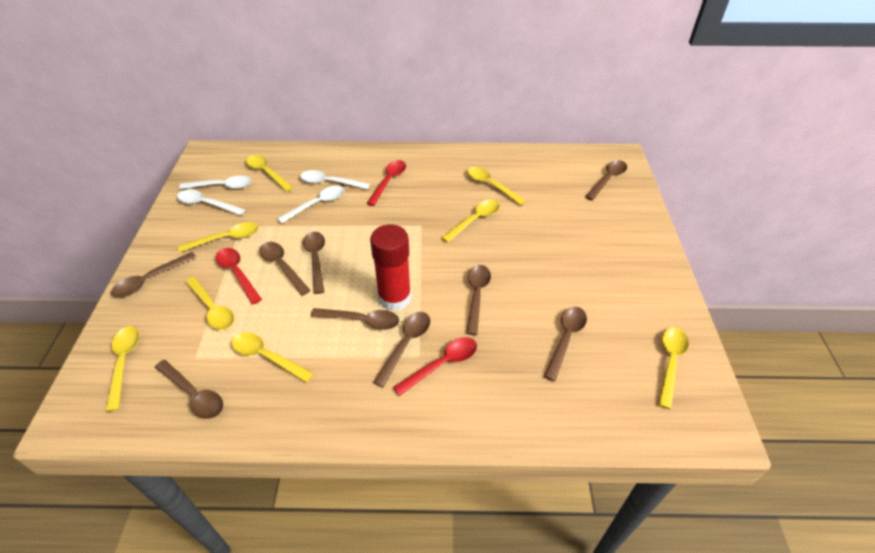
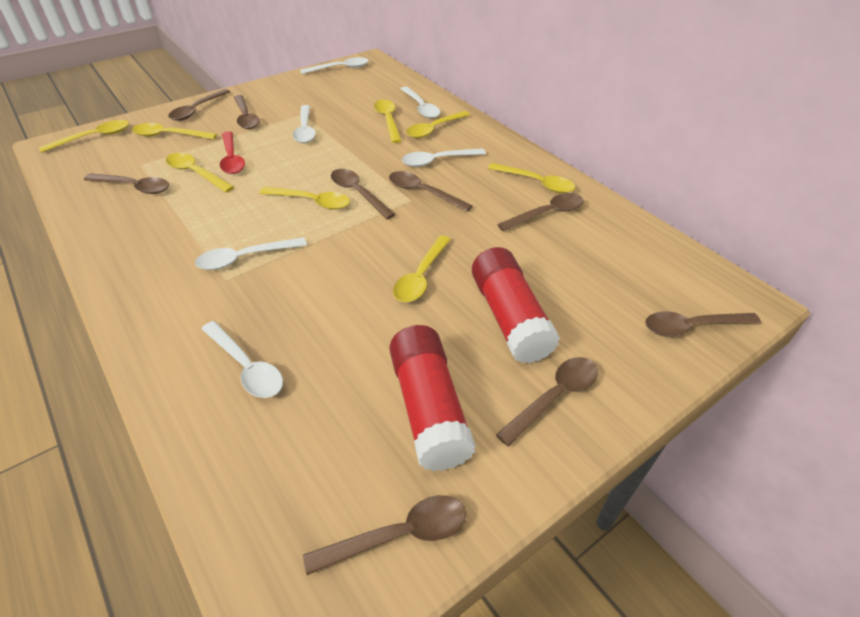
red glue stick: 1 -> 2
red spoon: 3 -> 1
white spoon: 4 -> 6

